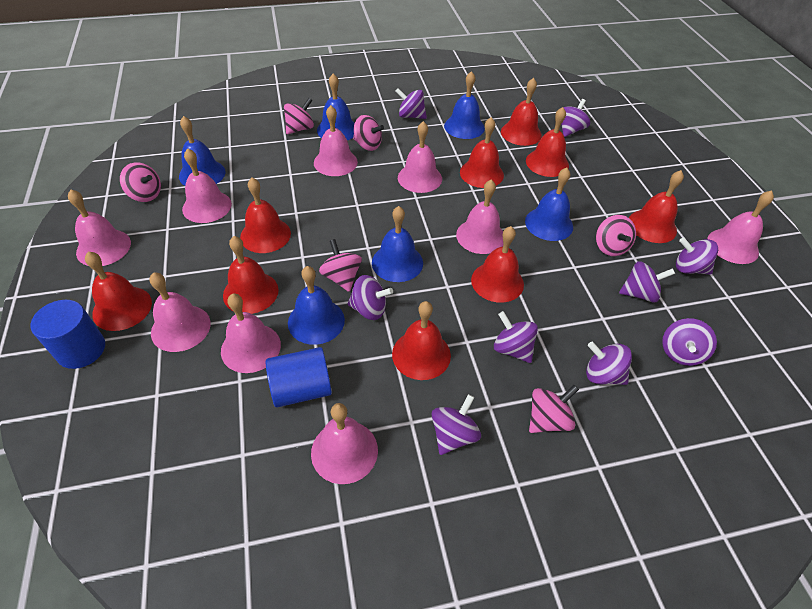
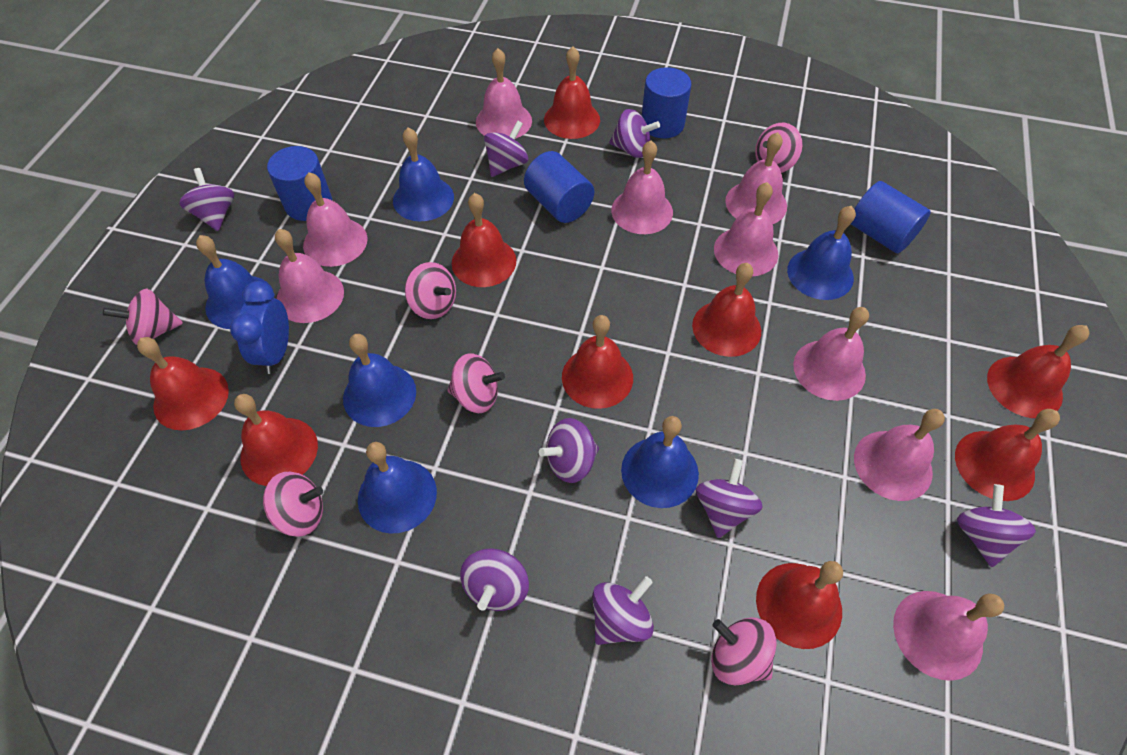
blue clock: 0 -> 1
blue cylinder: 2 -> 4
purple spinning top: 9 -> 8

